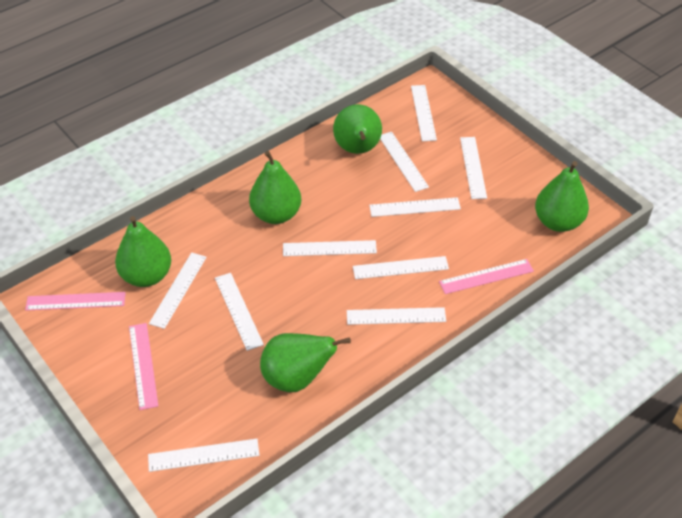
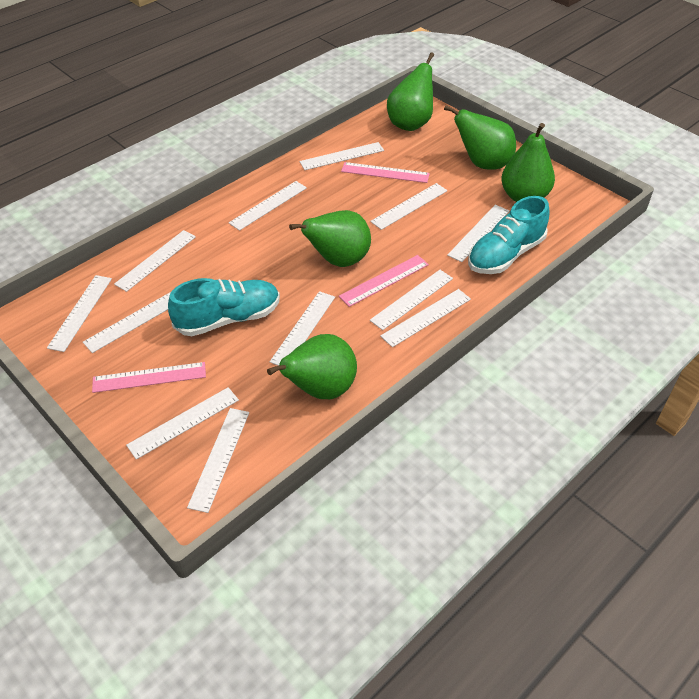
turquoise shoe: 0 -> 2
white ruler: 10 -> 12

